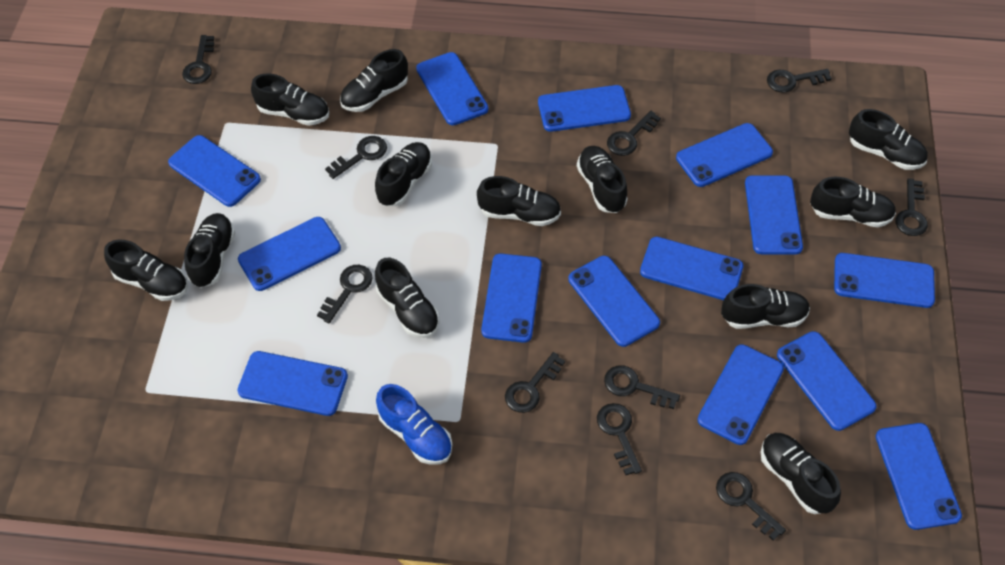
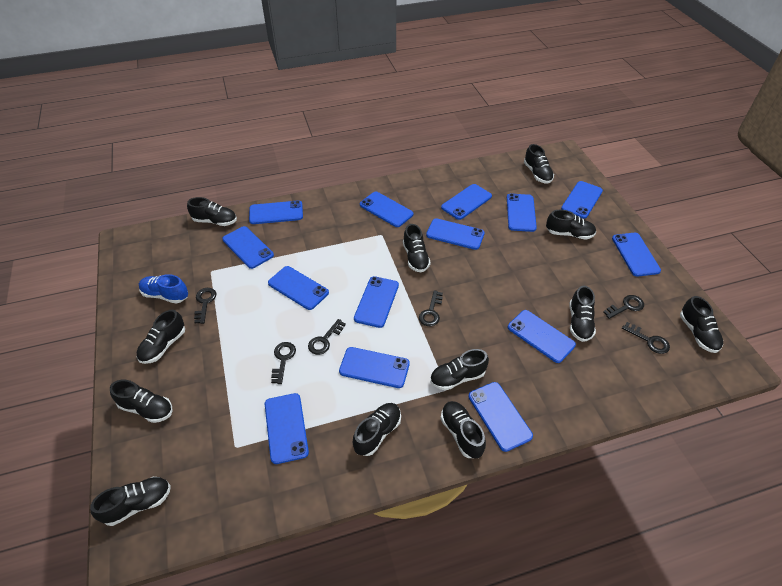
black key: 10 -> 6

